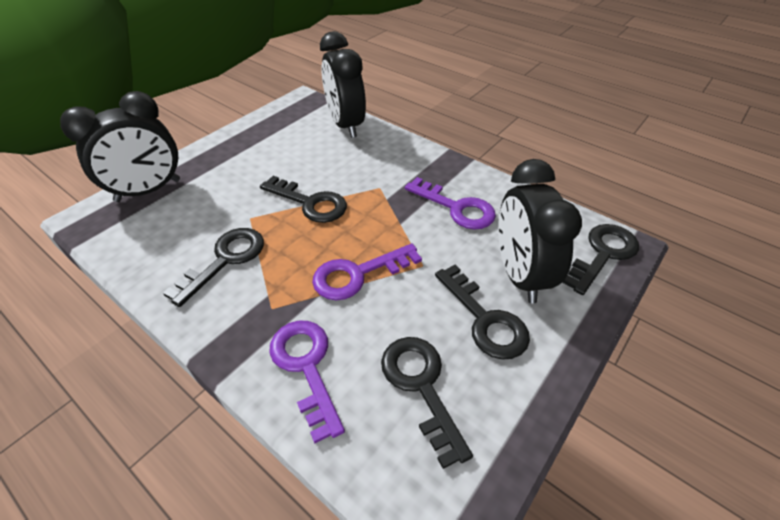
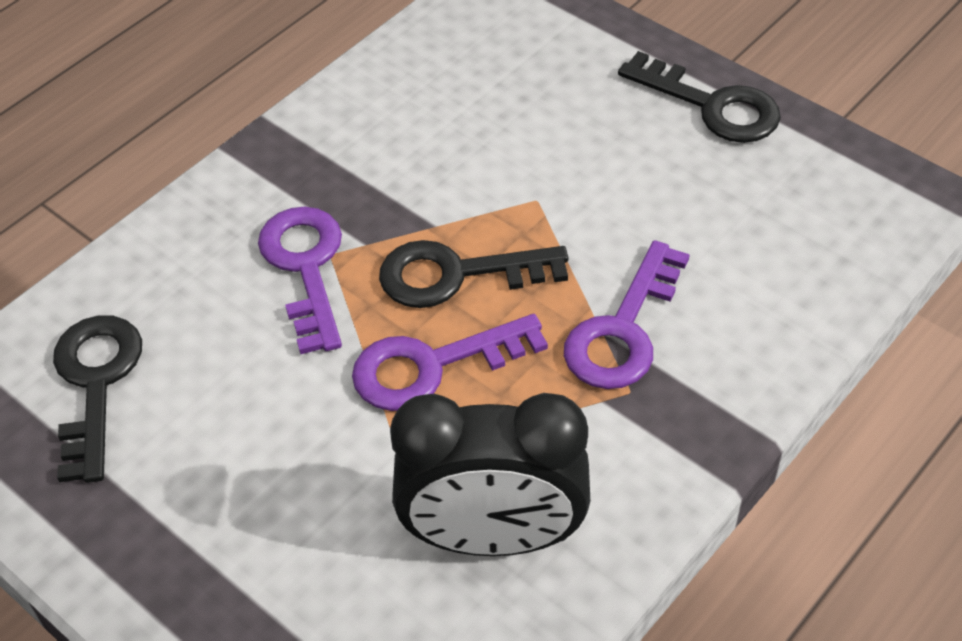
black clock: 3 -> 1
black key: 5 -> 3

